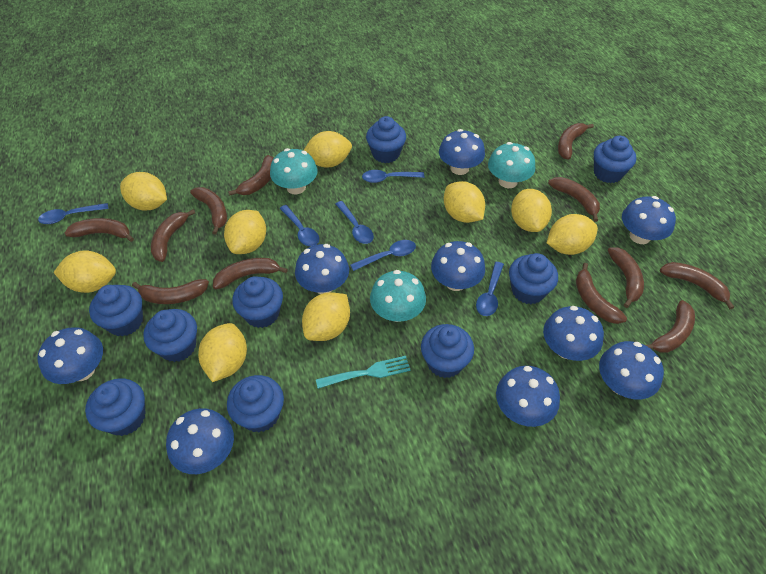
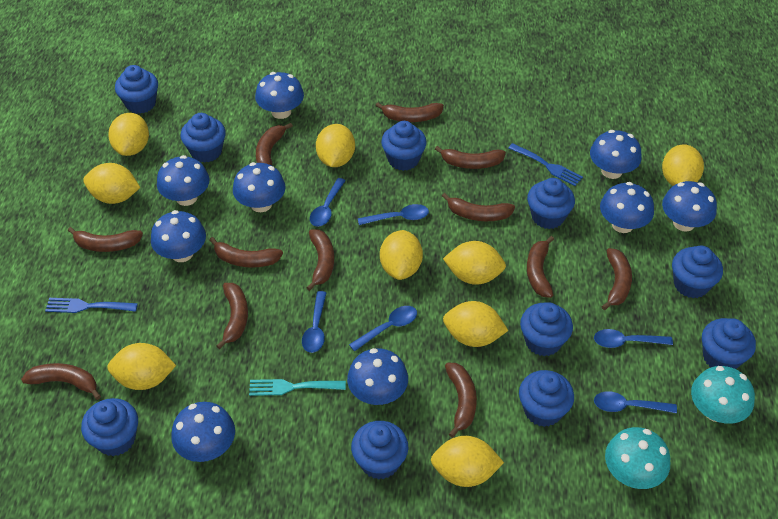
blue cupcake: 9 -> 10
blue fork: 0 -> 2
turquoise mushroom: 3 -> 2

